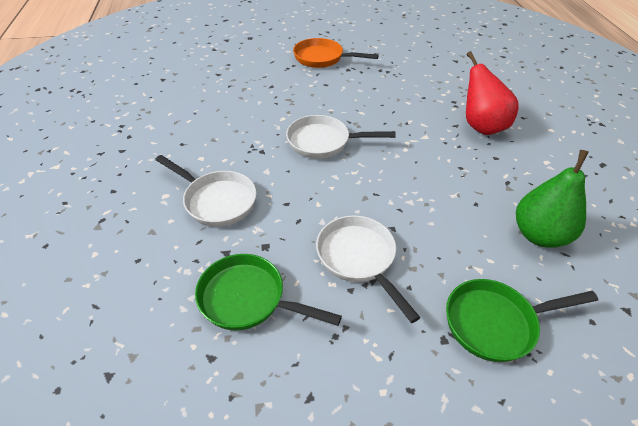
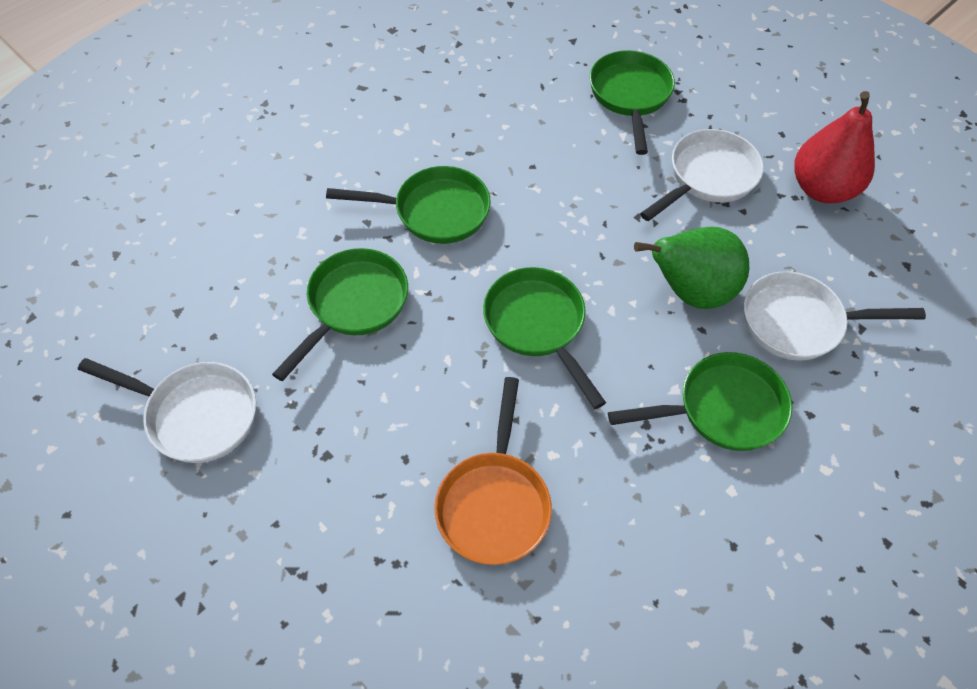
green pan: 2 -> 5

